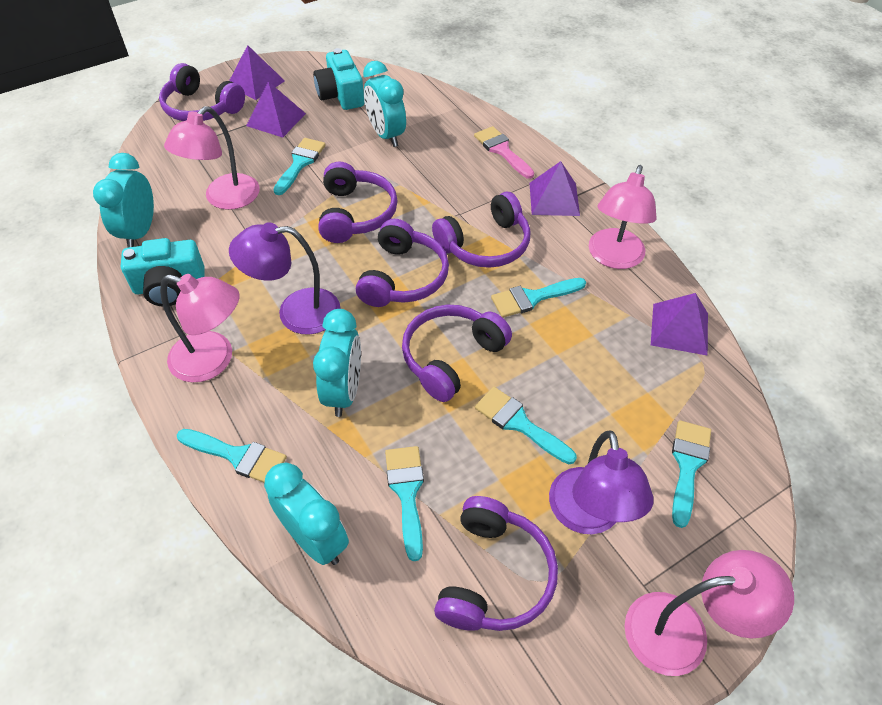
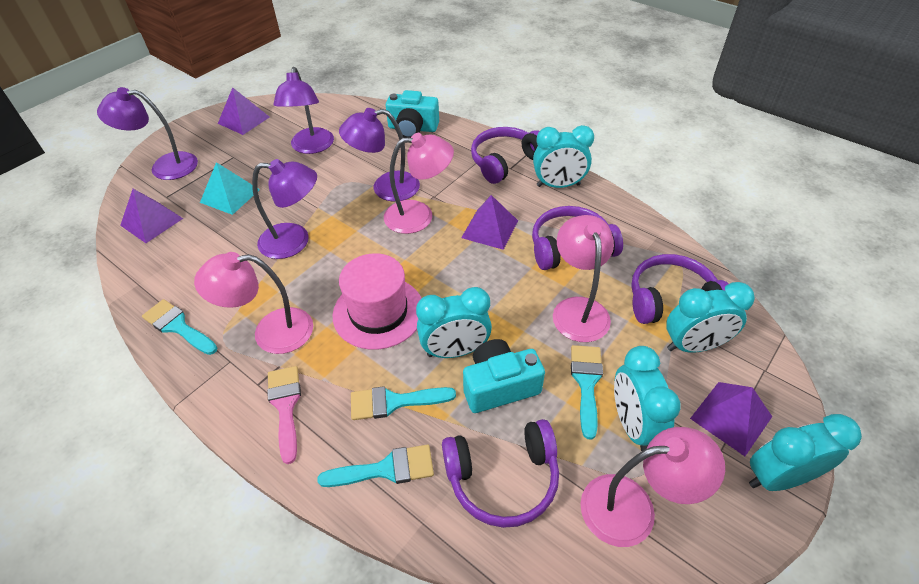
pink hat: 0 -> 1
purple headphones: 6 -> 4
purple lamp: 2 -> 4
turquoise brush: 6 -> 4
turquoise clock: 4 -> 5
turquoise pyramid: 0 -> 1

